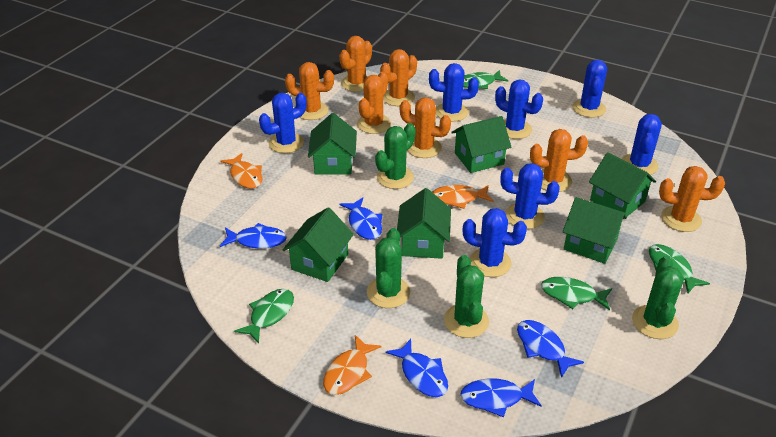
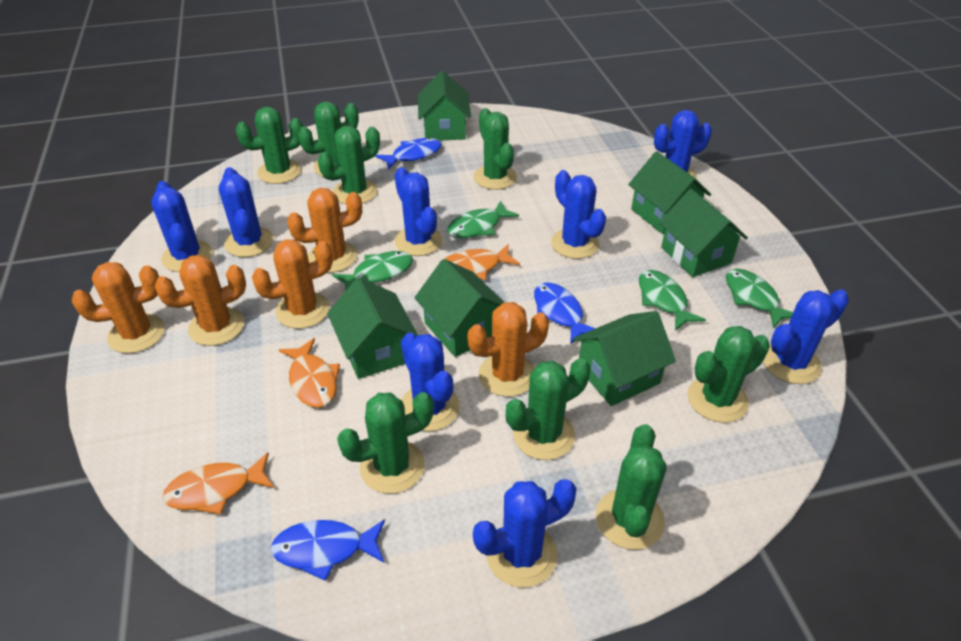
blue cactus: 7 -> 8
blue fish: 5 -> 3
green cactus: 4 -> 8
orange cactus: 7 -> 5

